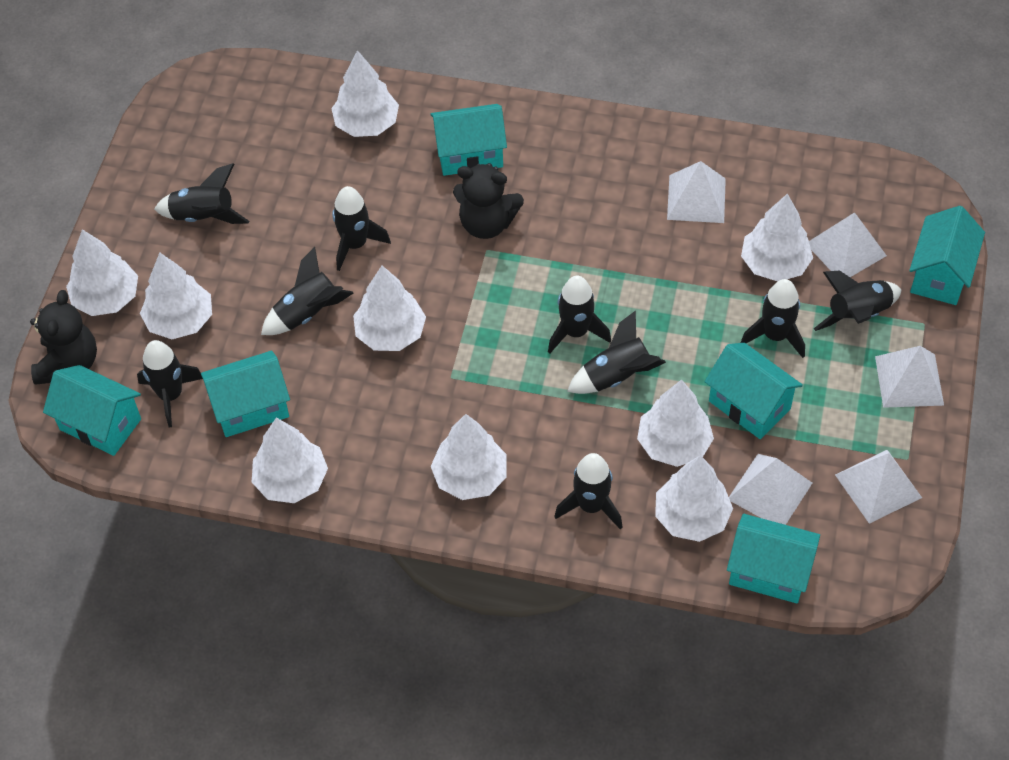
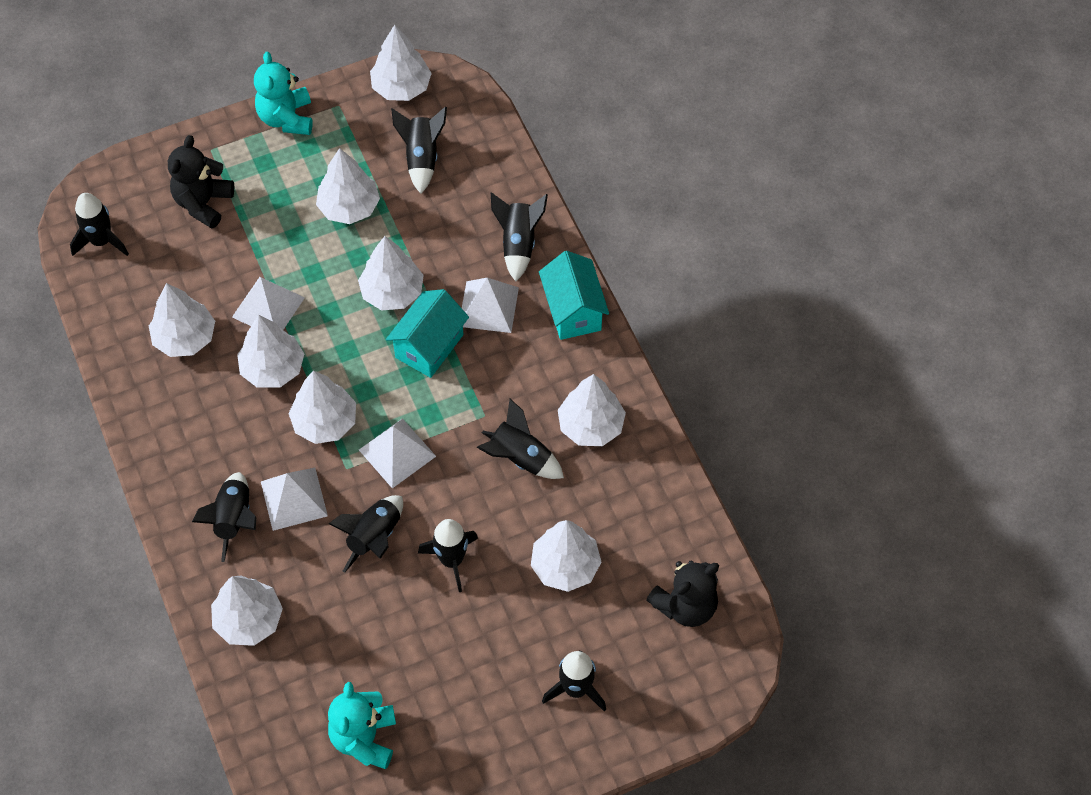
black rocket: 9 -> 8
turquoise house: 6 -> 2
turquoise teddy bear: 0 -> 2
white pyramid: 5 -> 4

